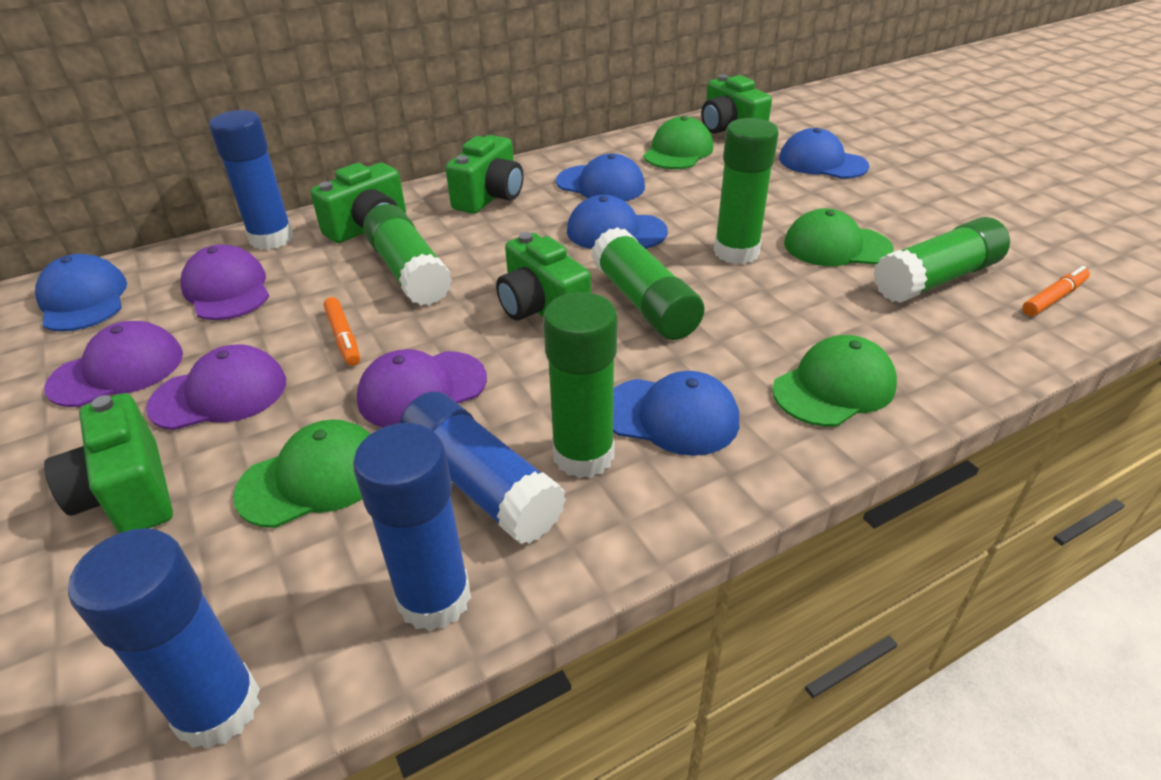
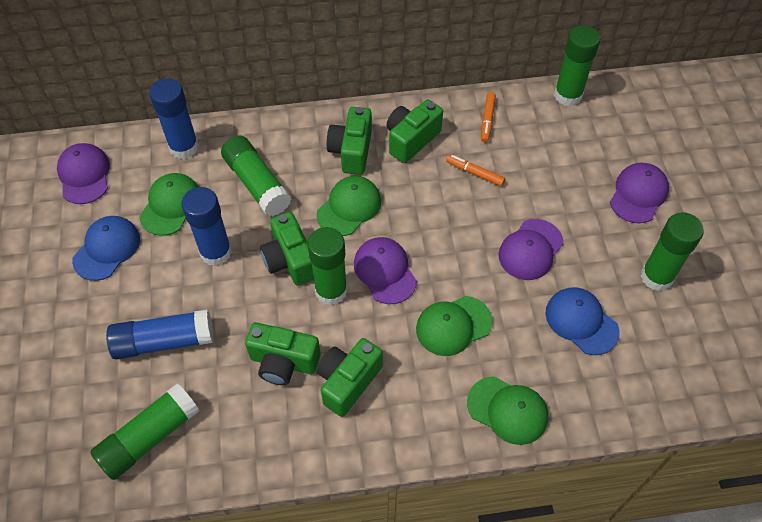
blue cap: 5 -> 2
blue glue stick: 4 -> 3

